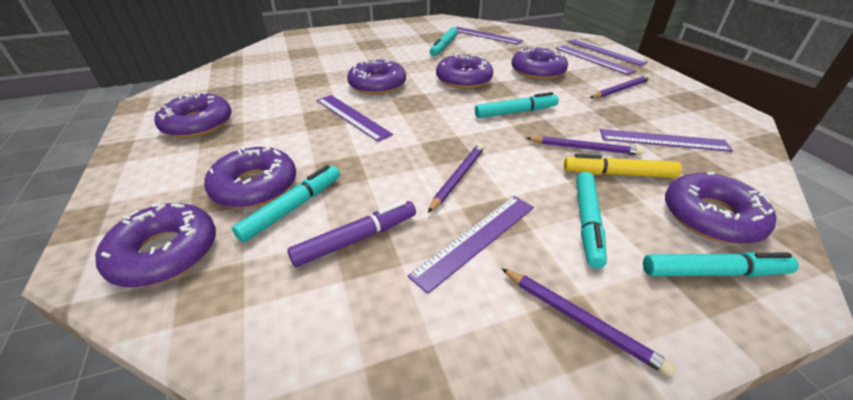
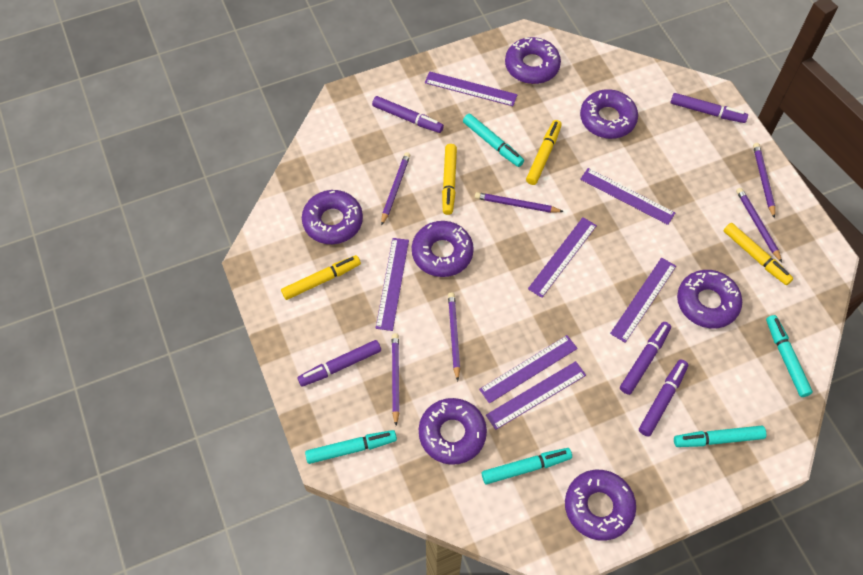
purple marker: 1 -> 5
purple pencil: 4 -> 6
purple ruler: 6 -> 7
yellow marker: 1 -> 4

